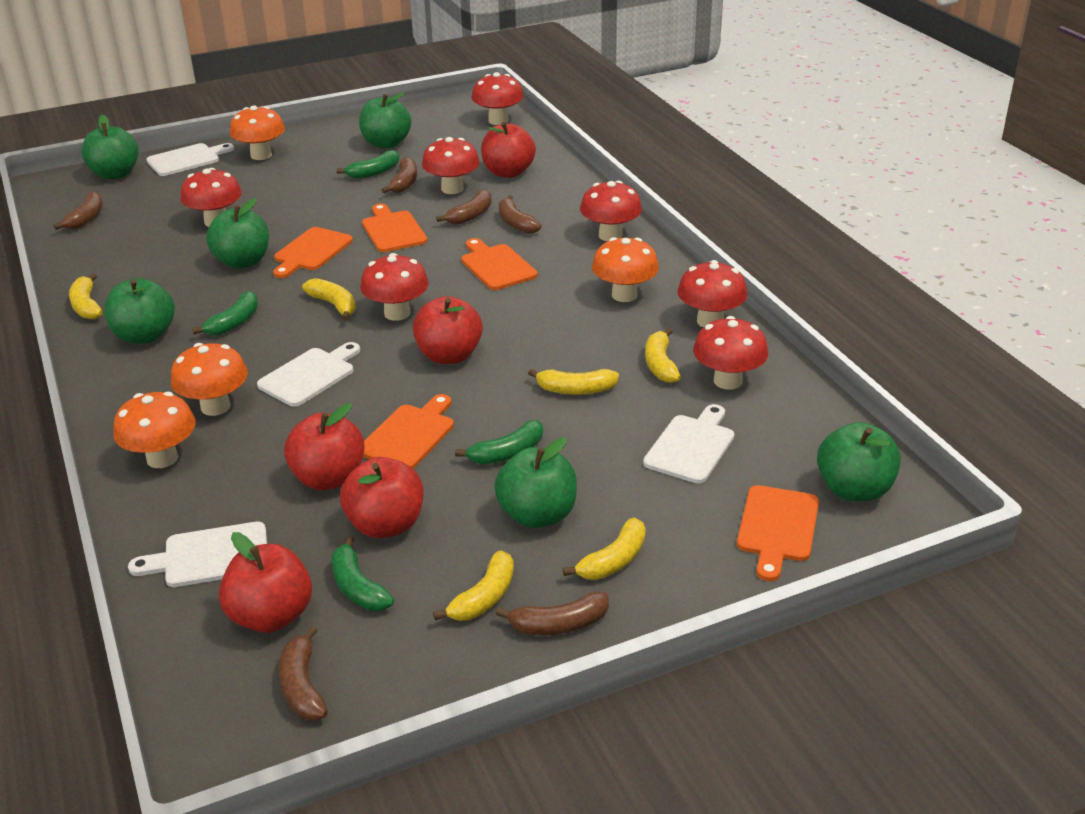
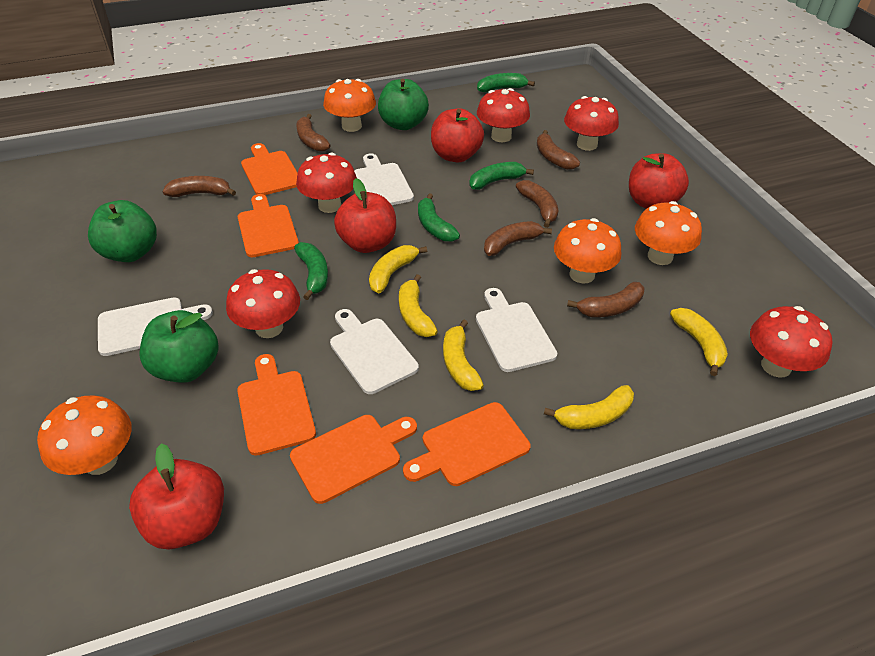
green apple: 6 -> 3
red apple: 5 -> 4
red mushroom: 7 -> 5
yellow banana: 6 -> 5

